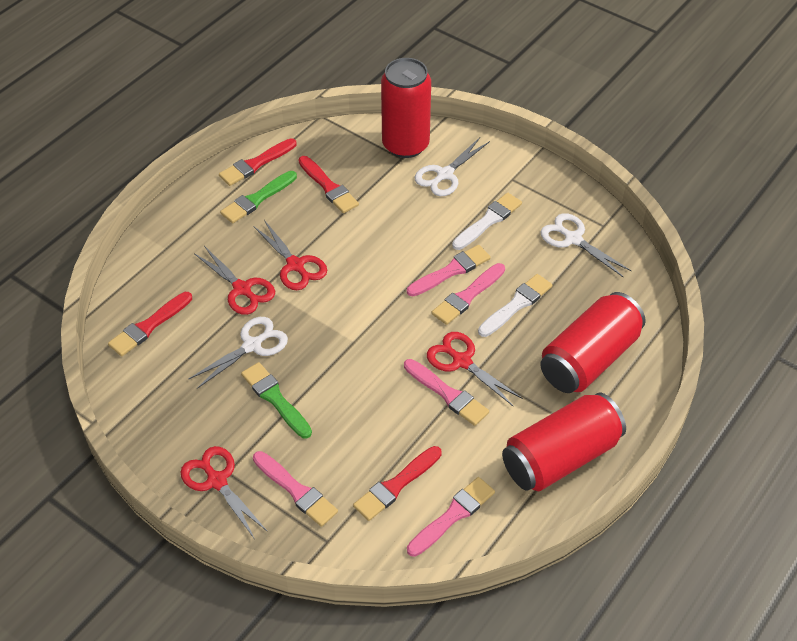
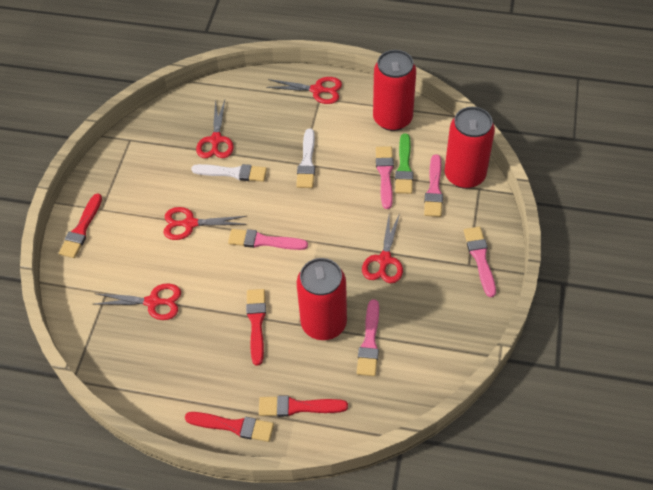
green brush: 2 -> 1
red scissors: 4 -> 5
white scissors: 3 -> 0

